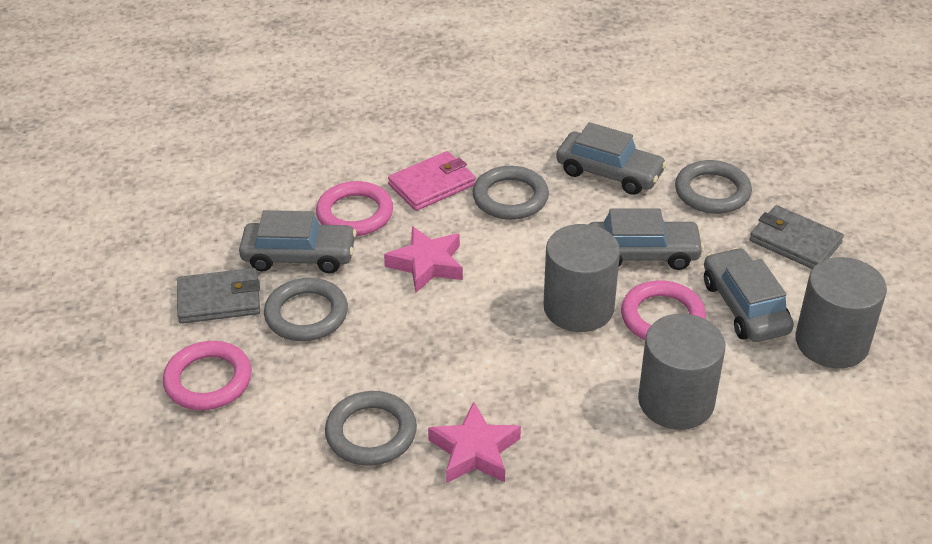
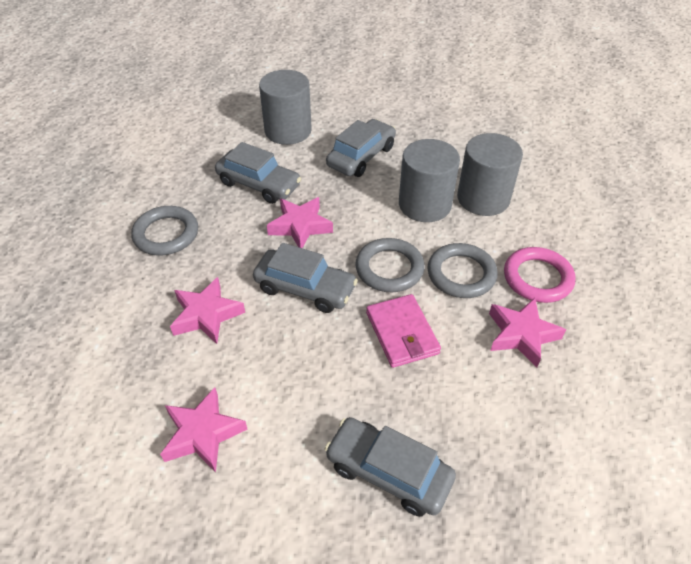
grey ring: 4 -> 3
grey wallet: 2 -> 0
pink ring: 3 -> 1
pink star: 2 -> 4

